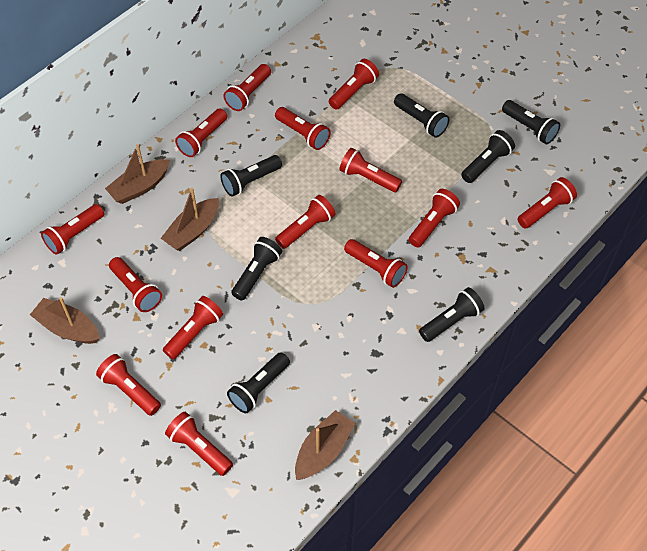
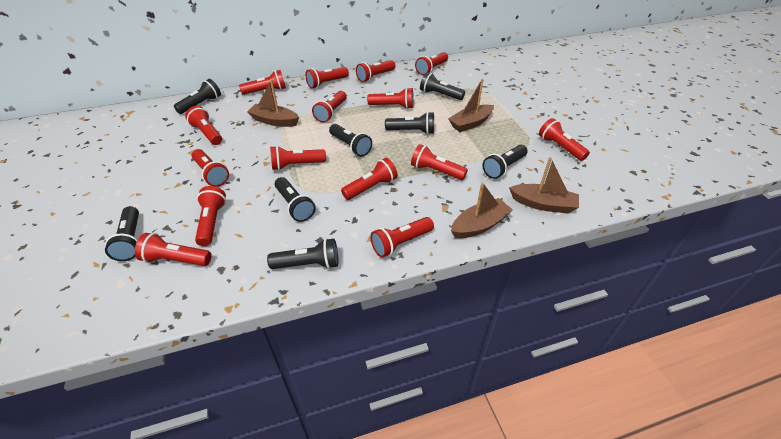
black flashlight: 7 -> 8
red flashlight: 14 -> 15

